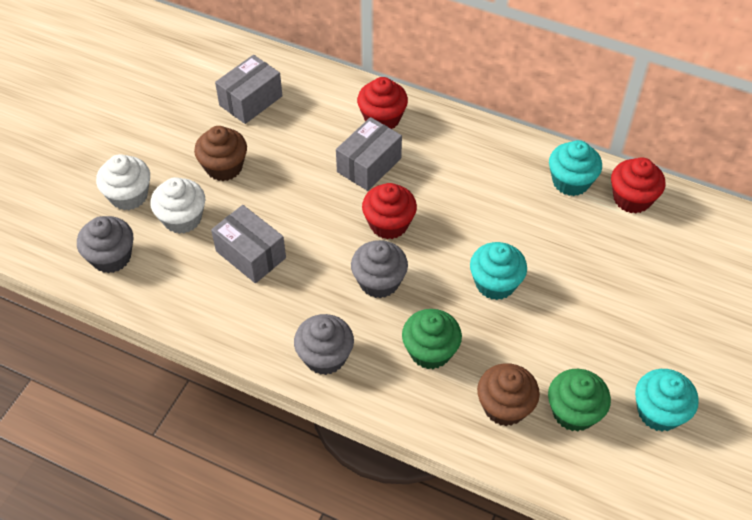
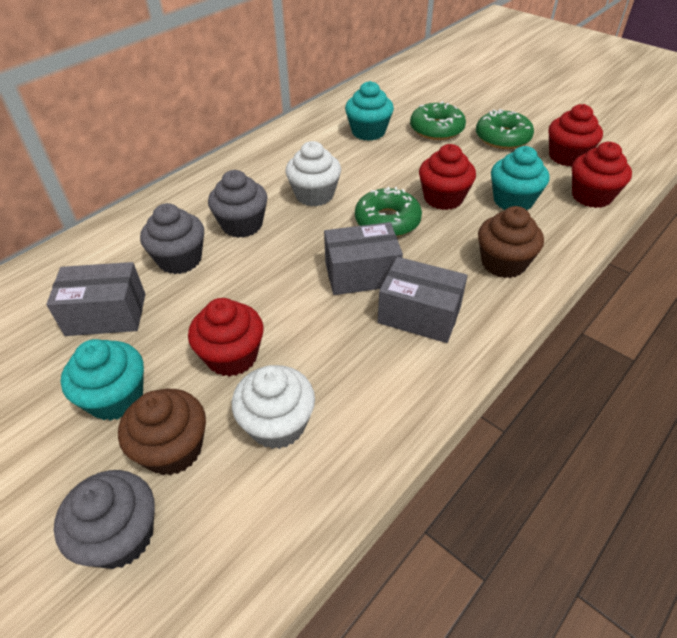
green cupcake: 2 -> 0
green donut: 0 -> 3
red cupcake: 3 -> 4

